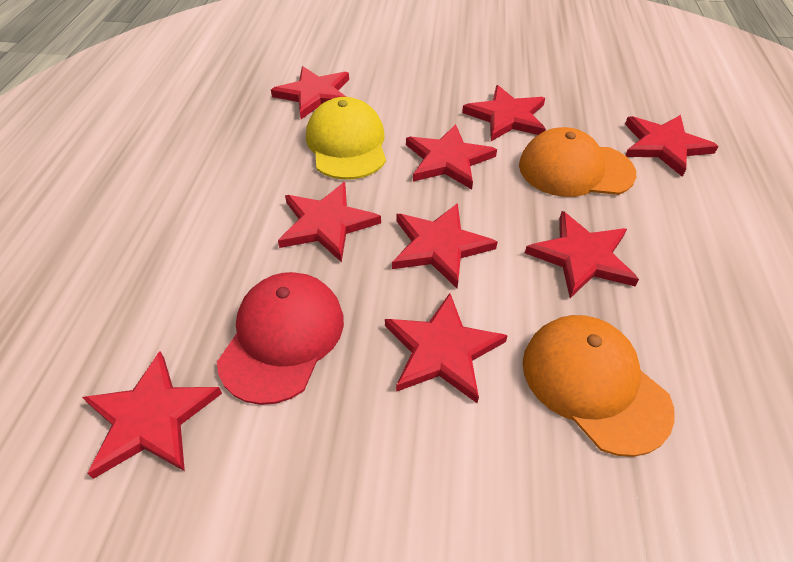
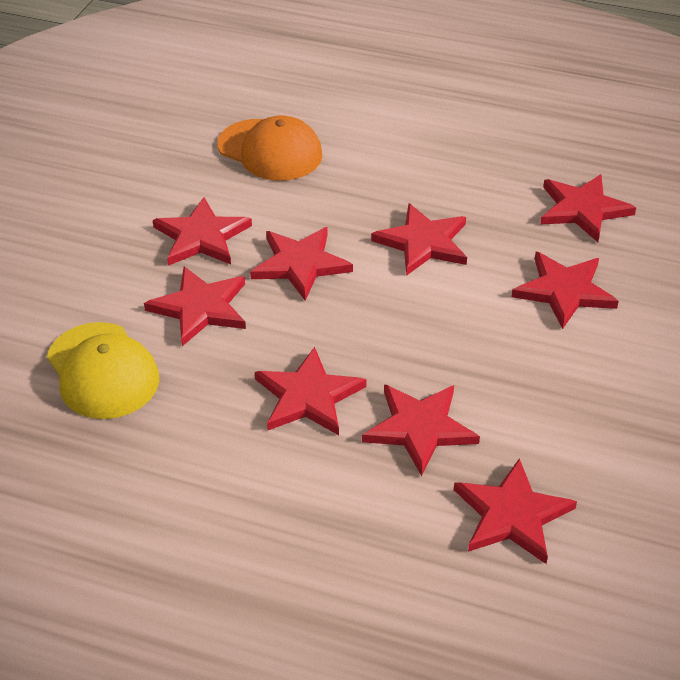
orange cap: 2 -> 1
red cap: 1 -> 0

